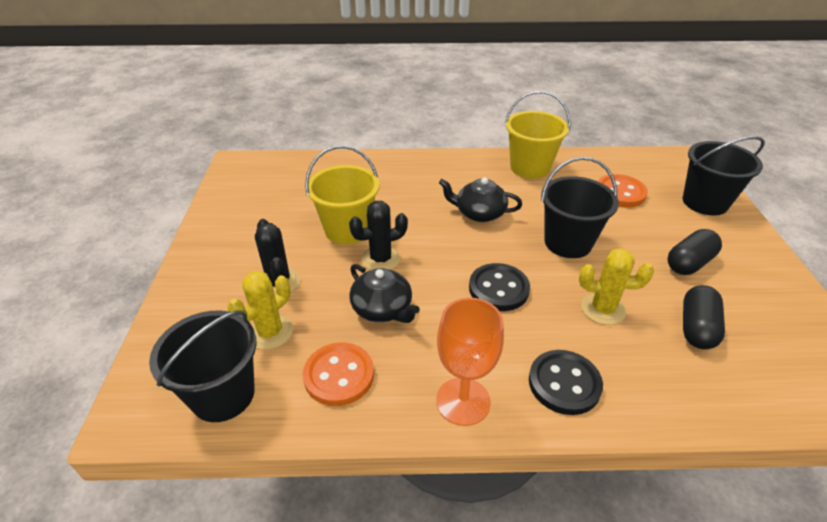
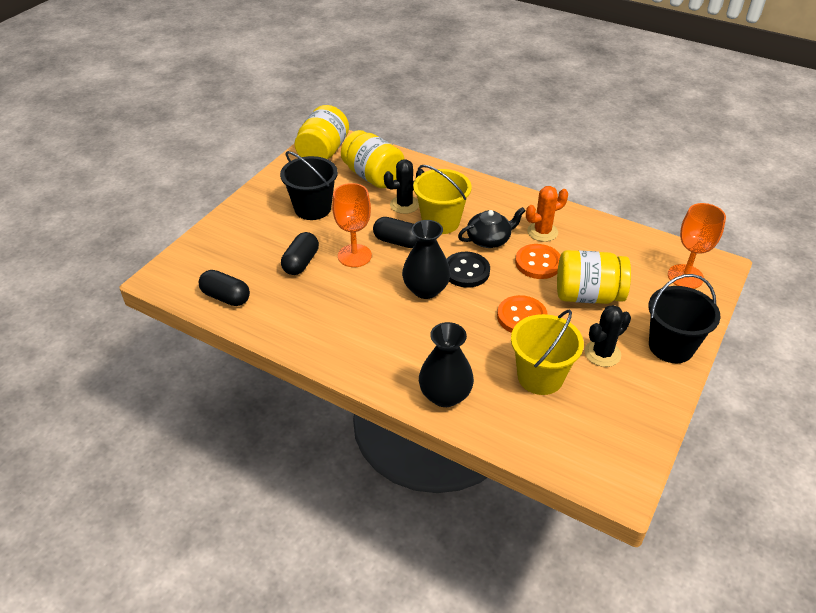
black bucket: 3 -> 2
black button: 2 -> 1
black capsule: 2 -> 3
black teapot: 2 -> 1
black vase: 0 -> 2
orange cactus: 0 -> 1
orange goblet: 1 -> 2
yellow cactus: 2 -> 0
yellow jar: 0 -> 3

